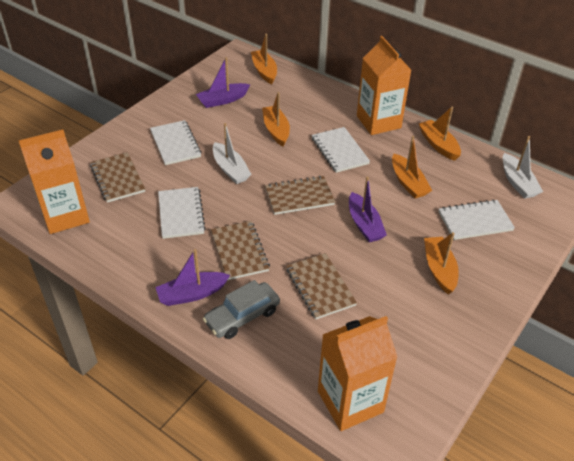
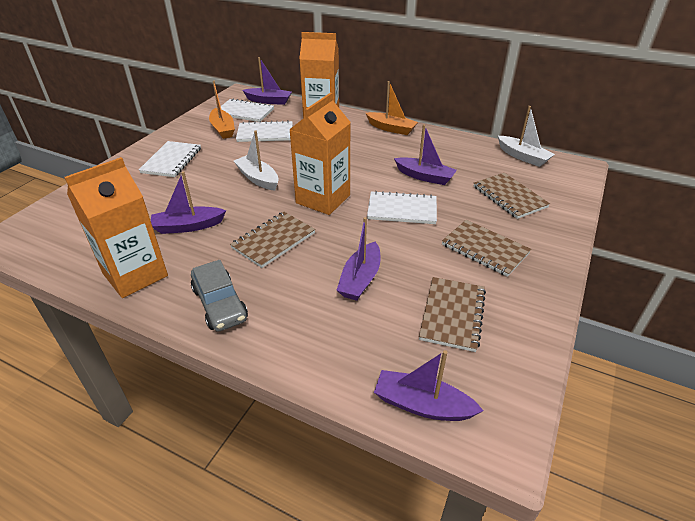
orange boat: 5 -> 2
purple boat: 3 -> 5

